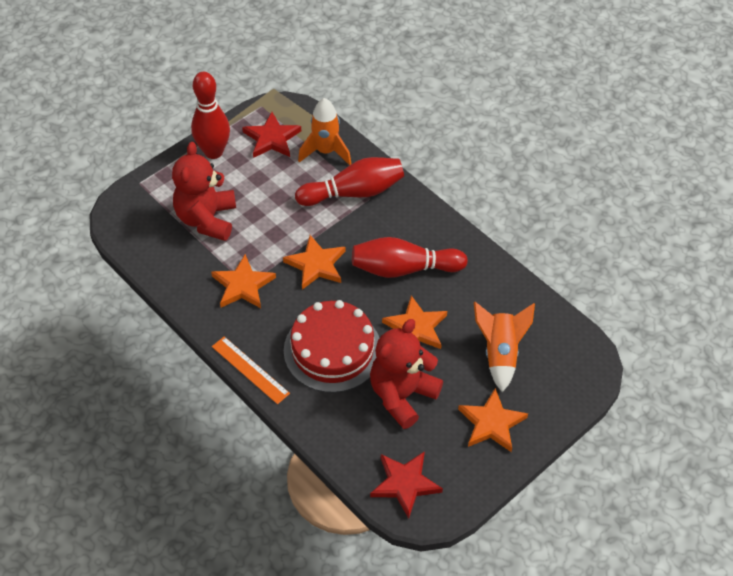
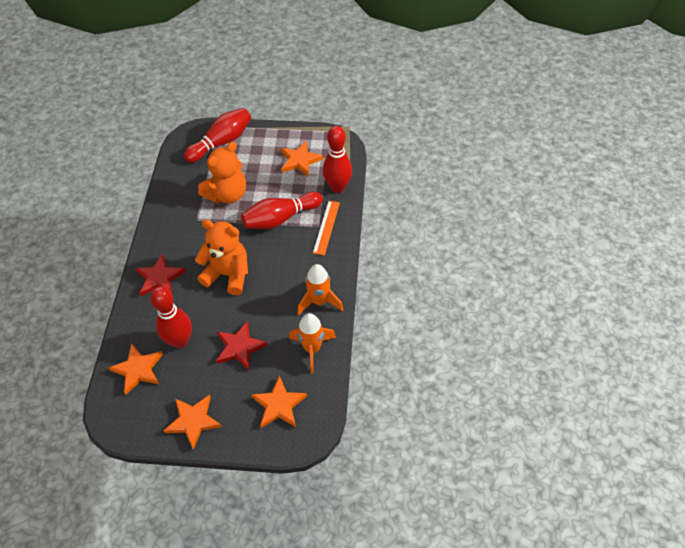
orange teddy bear: 0 -> 2
red bowling pin: 3 -> 4
red cake: 1 -> 0
red teddy bear: 2 -> 0

